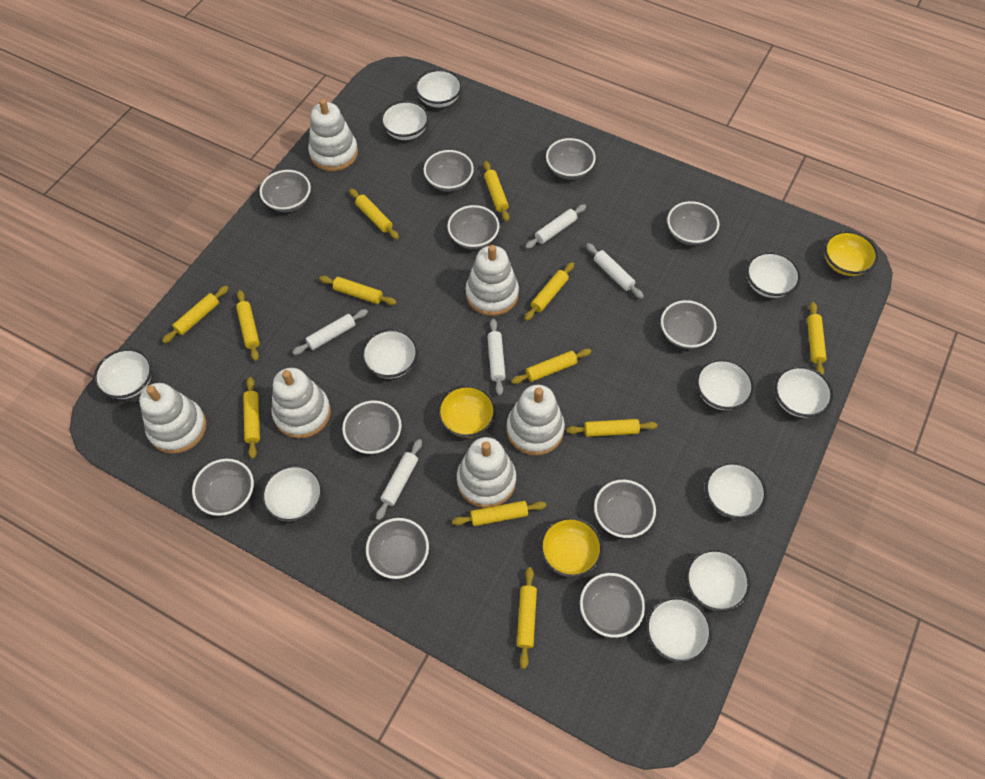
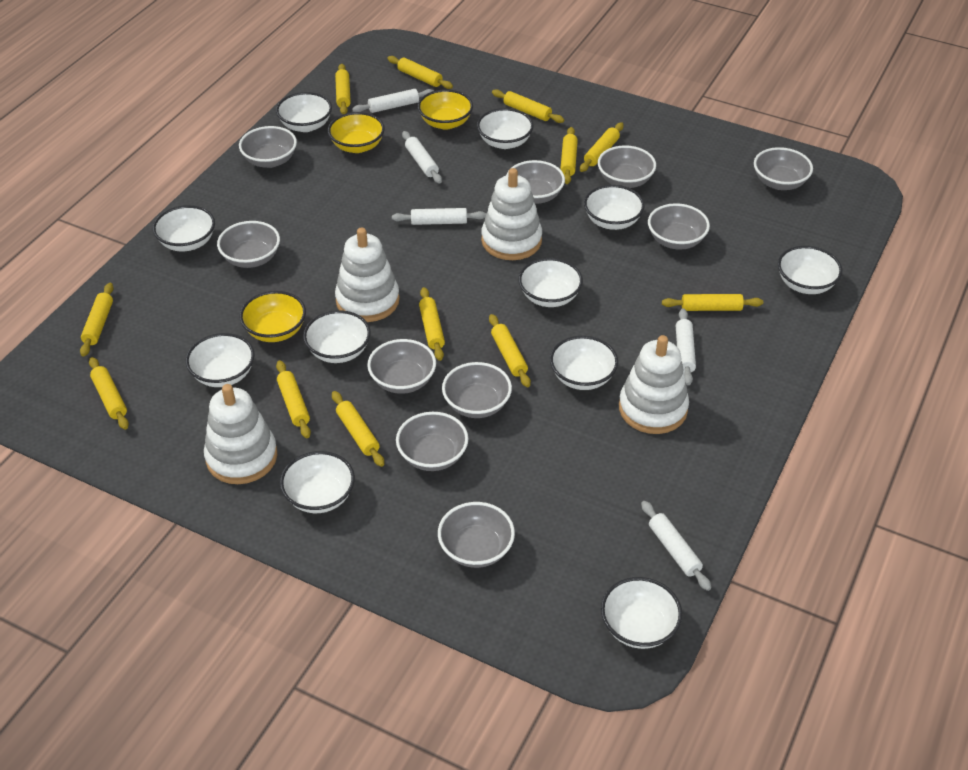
grey bowl: 11 -> 10
white stacking toy: 6 -> 4

